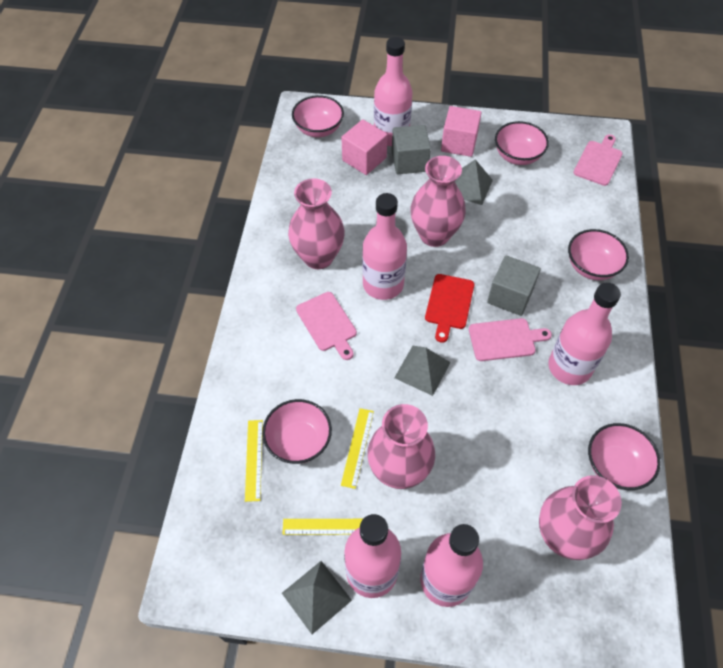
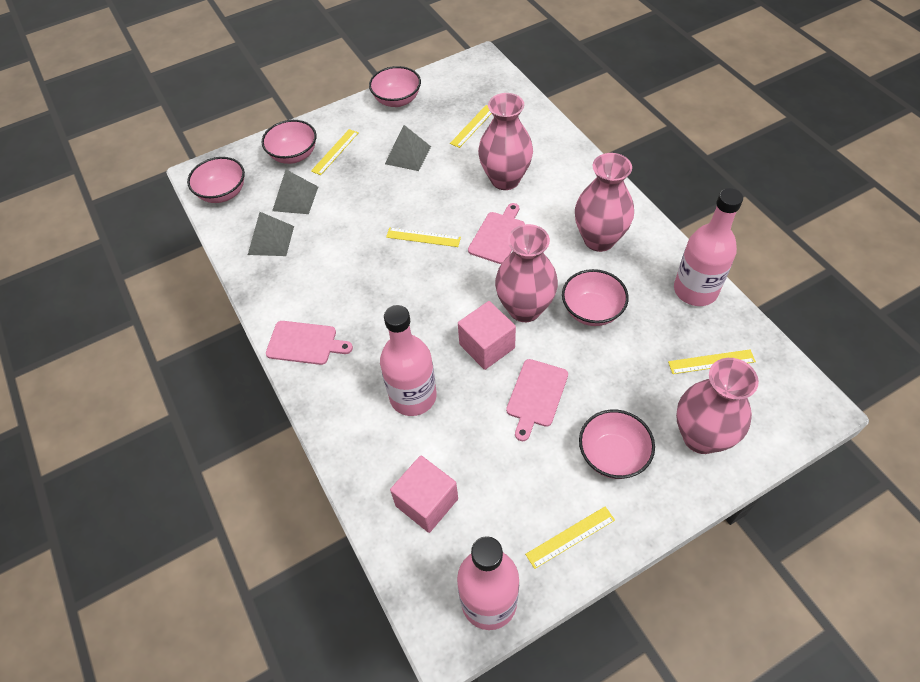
grey cube: 2 -> 0
pink bottle: 5 -> 3
red cutting board: 1 -> 0
yellow ruler: 3 -> 5

